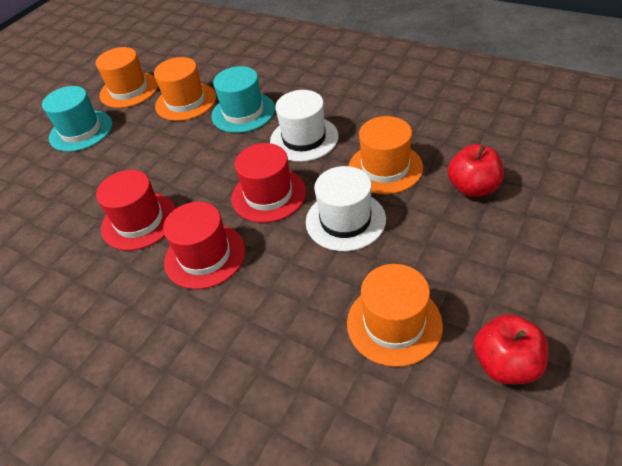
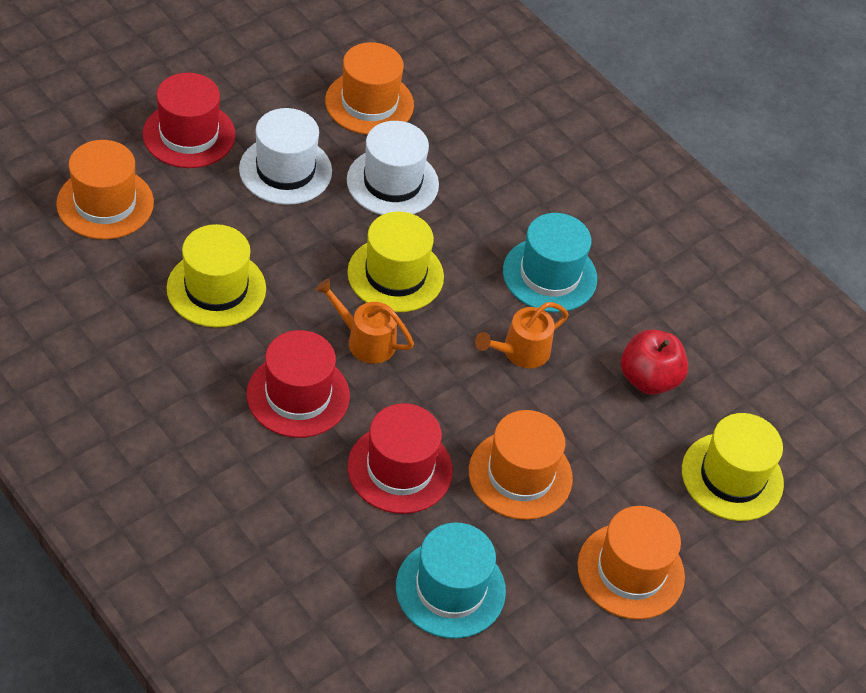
orange watering can: 0 -> 2
red apple: 2 -> 1
yellow hat: 0 -> 3

